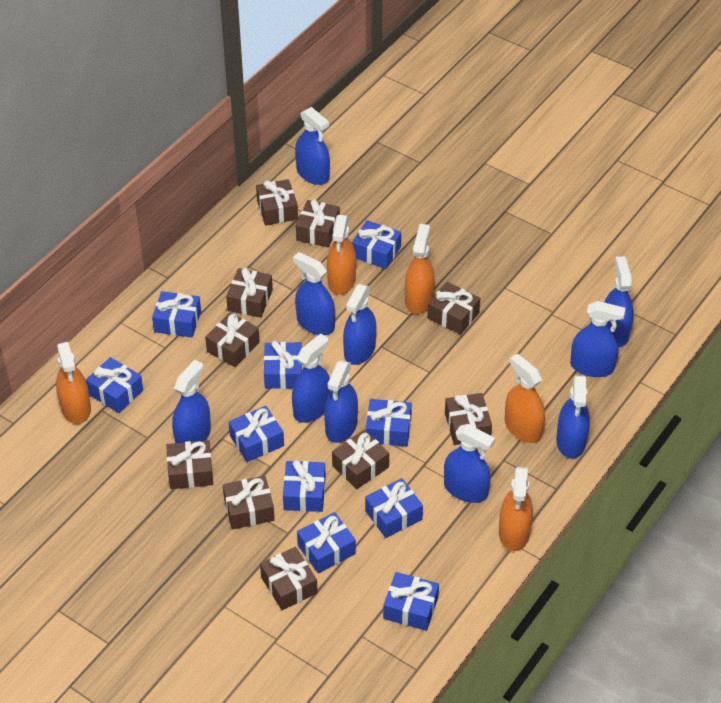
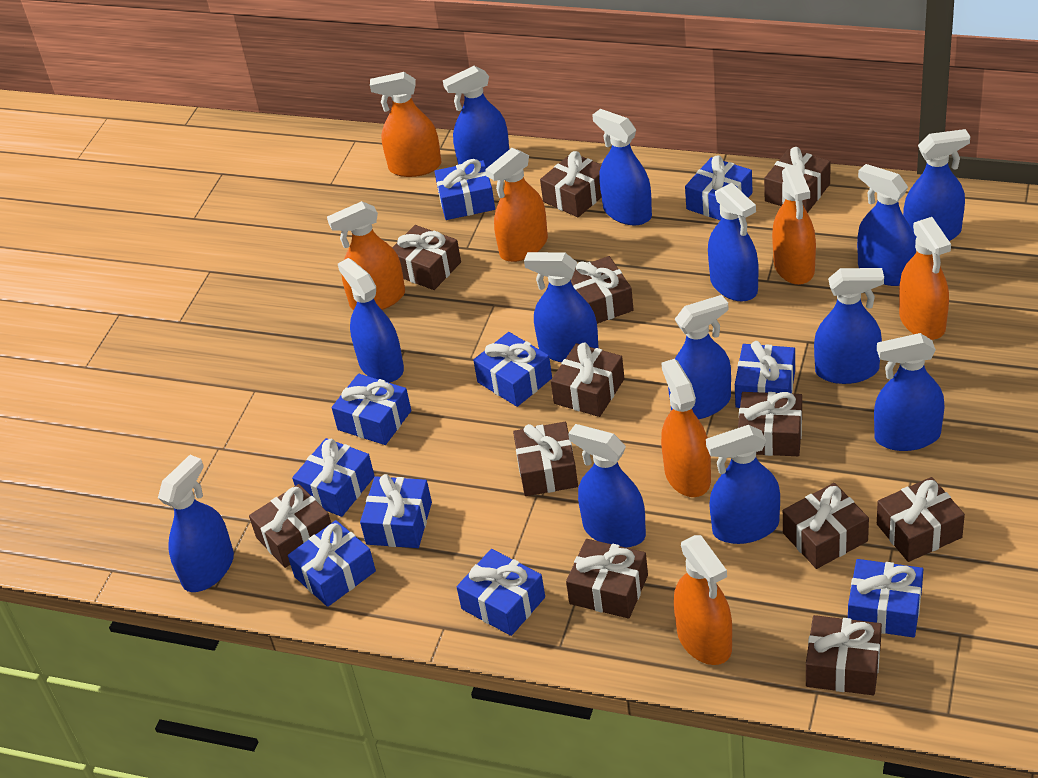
blue spray bottle: 10 -> 13
brown gift: 10 -> 12
orange spray bottle: 5 -> 7

